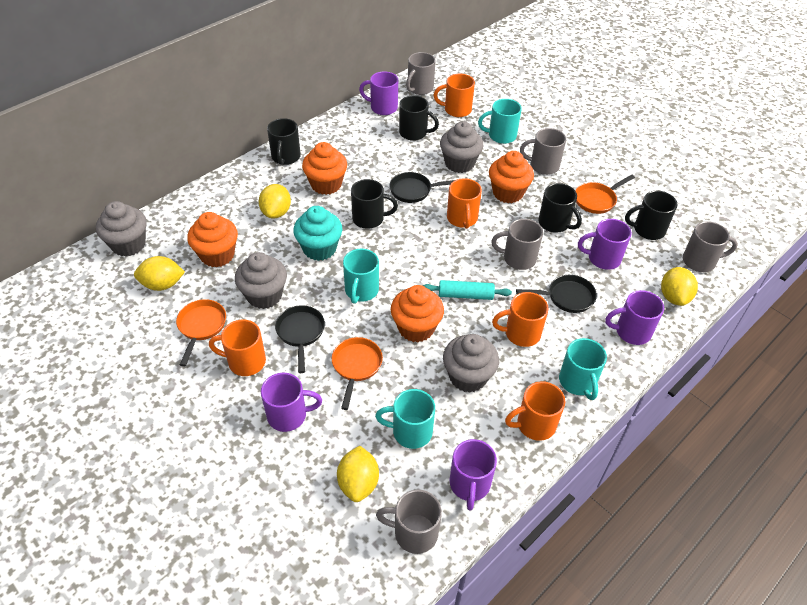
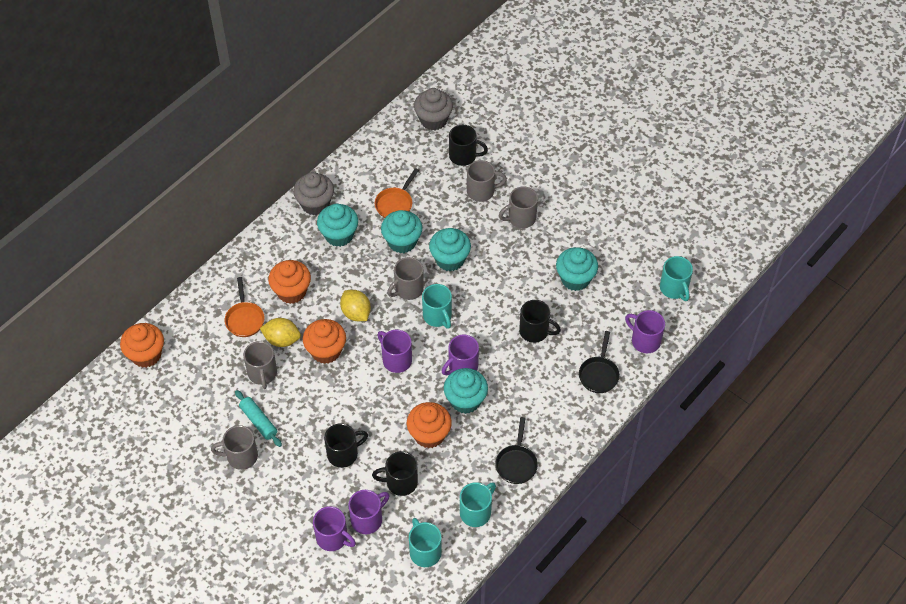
black mug: 5 -> 4
black pan: 3 -> 2
grey cupcake: 4 -> 2
orange mug: 5 -> 0
orange pan: 3 -> 2
turquoise cupcake: 1 -> 5
yellow lemon: 4 -> 2

